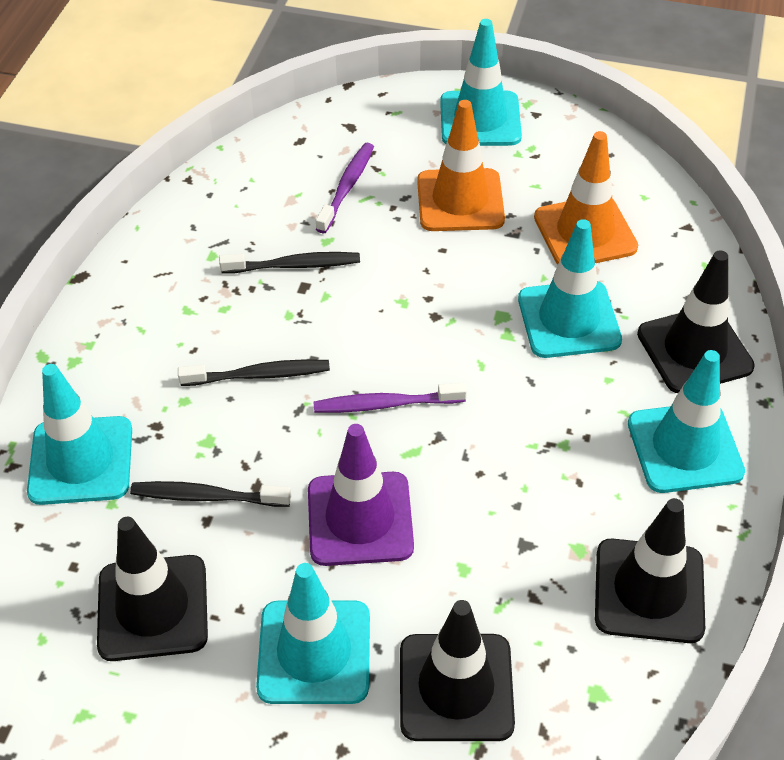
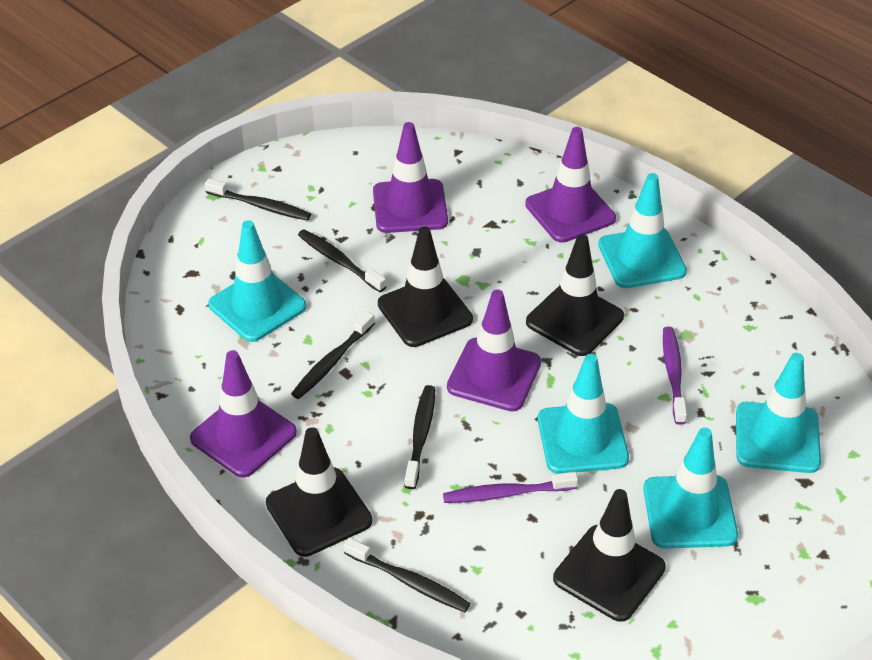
black toothbrush: 3 -> 5
orange traffic cone: 2 -> 0
purple traffic cone: 1 -> 4

